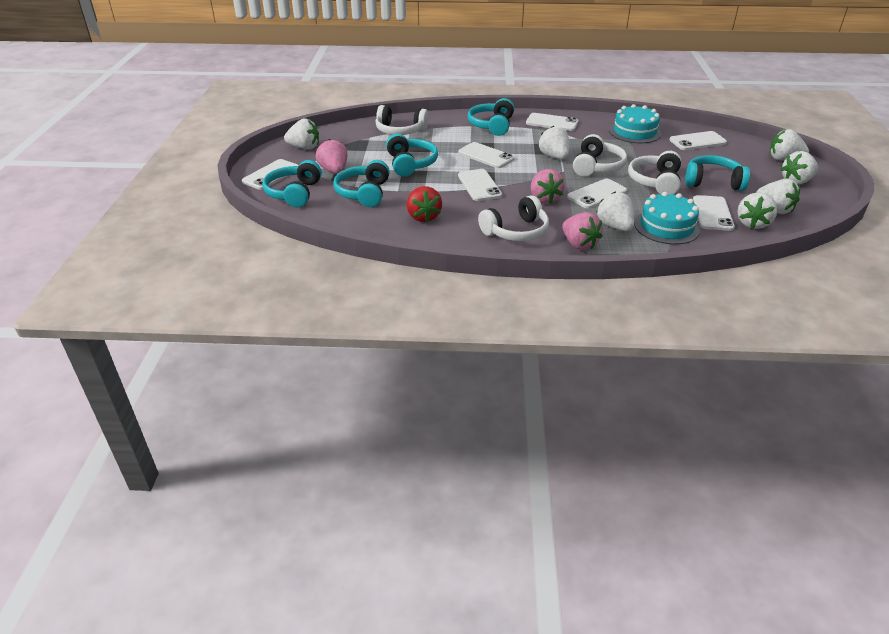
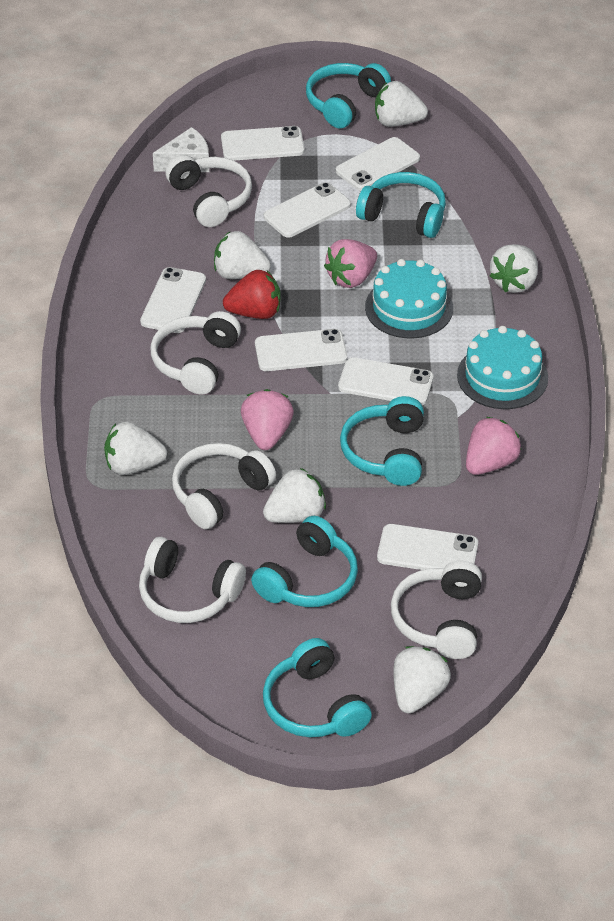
white cheese: 0 -> 1
white headphones: 4 -> 5
white strawberry: 7 -> 6

